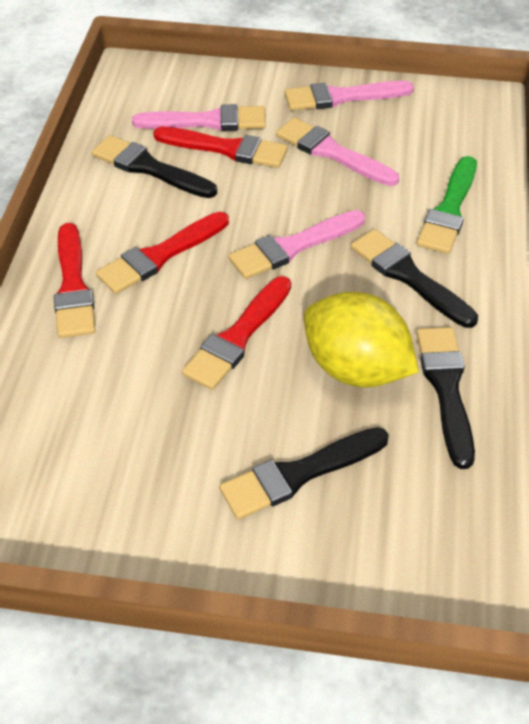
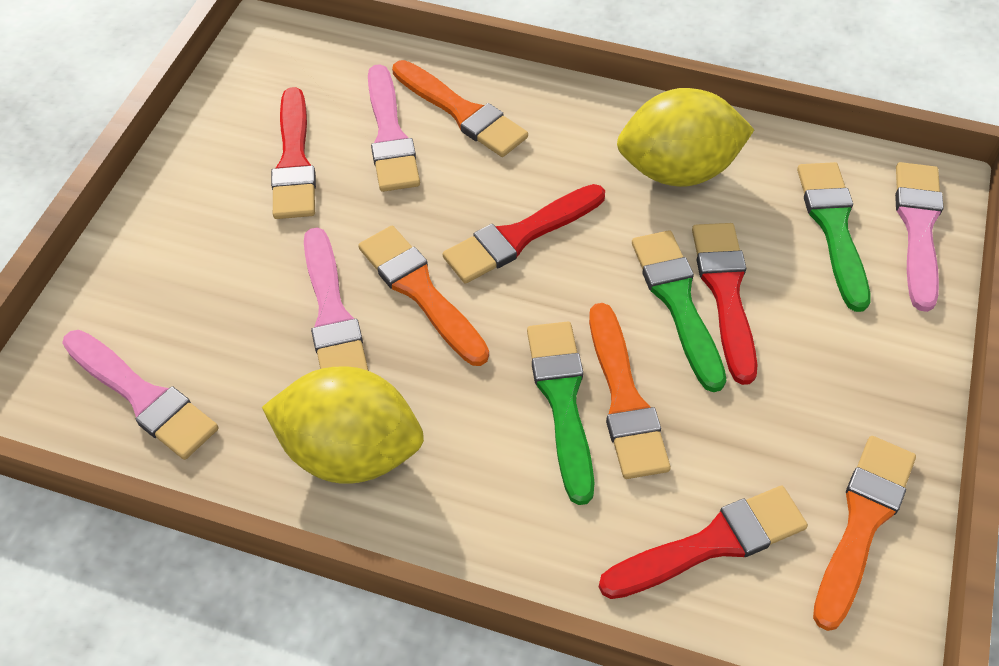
black brush: 4 -> 0
green brush: 1 -> 3
orange brush: 0 -> 4
yellow lemon: 1 -> 2

